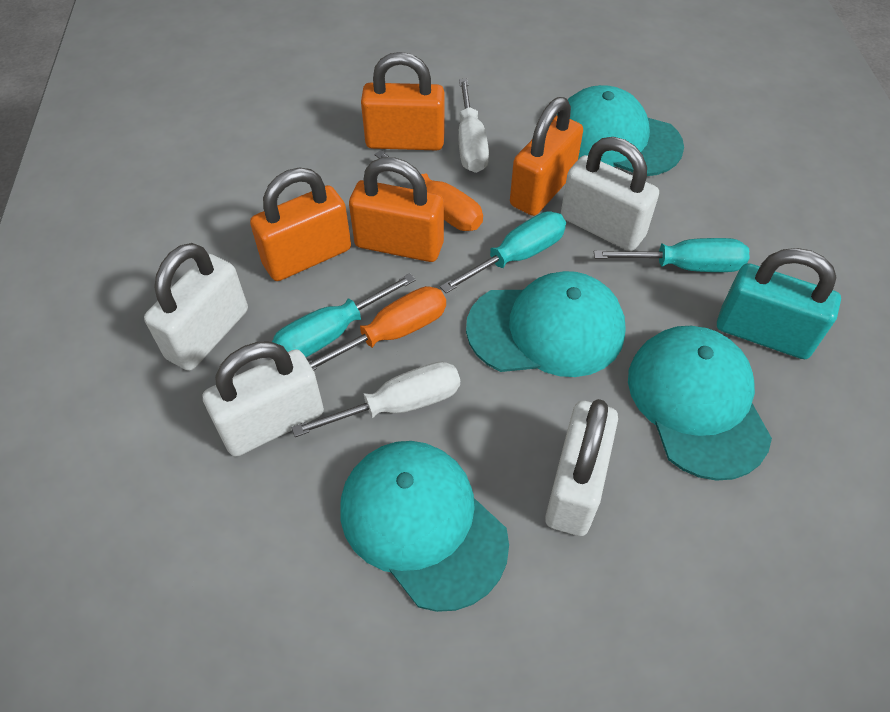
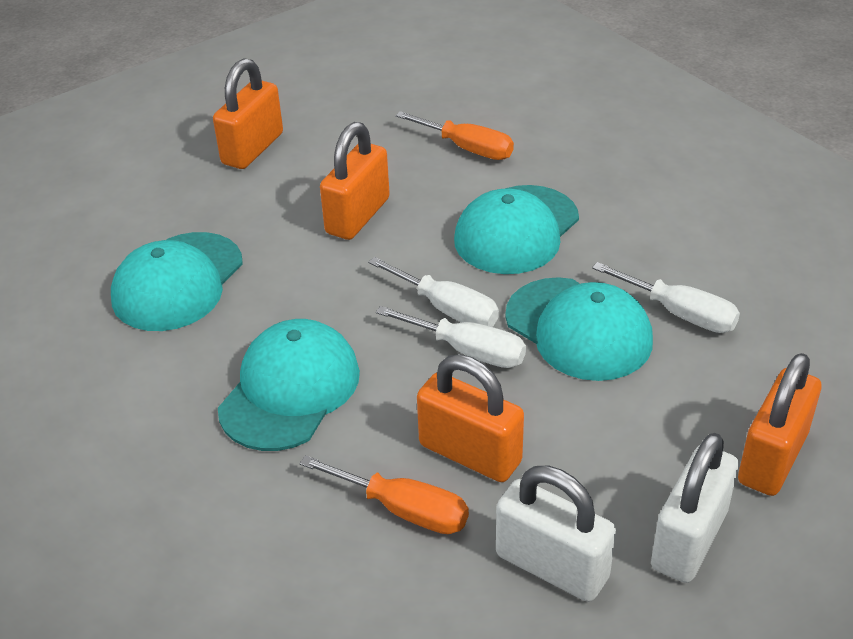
turquoise padlock: 1 -> 0
turquoise screwdriver: 3 -> 0
white padlock: 4 -> 2
white screwdriver: 2 -> 3

